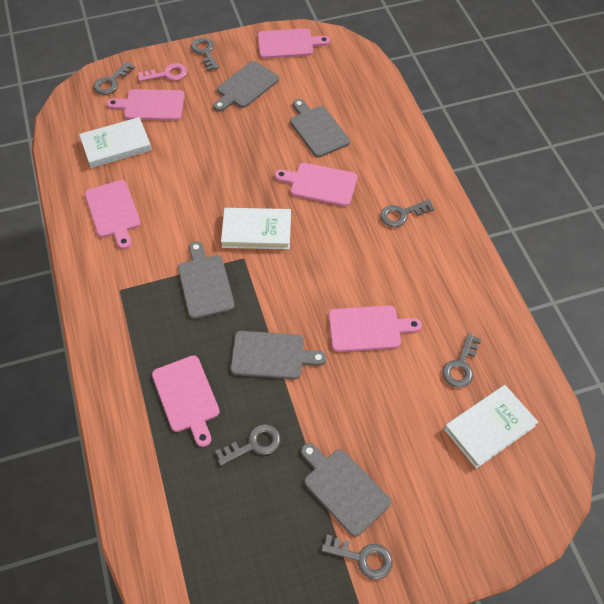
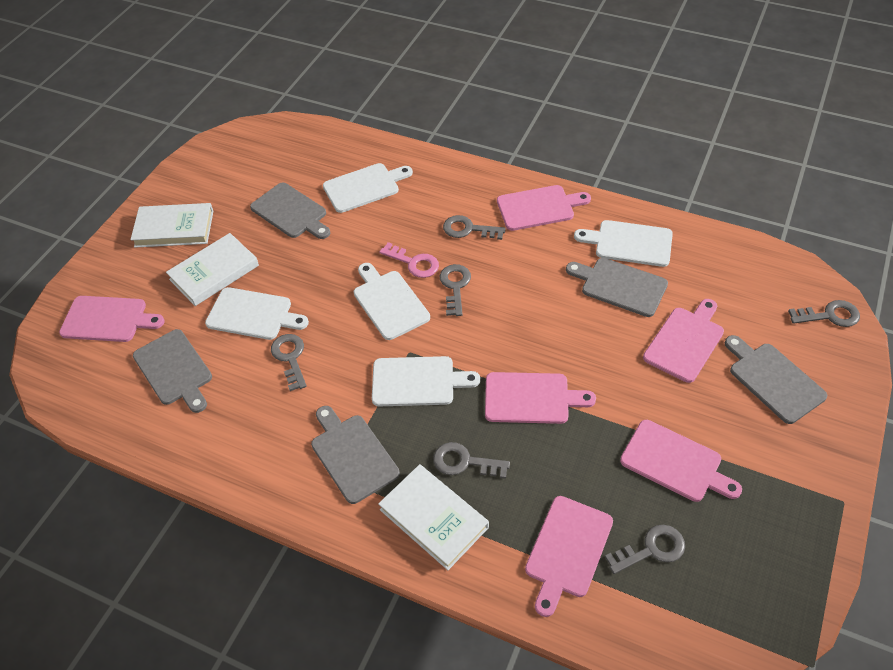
white cutting board: 0 -> 5

